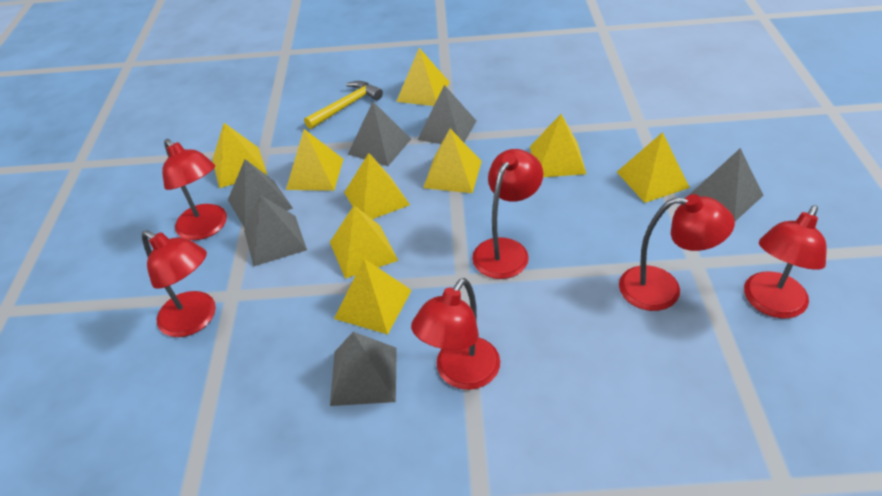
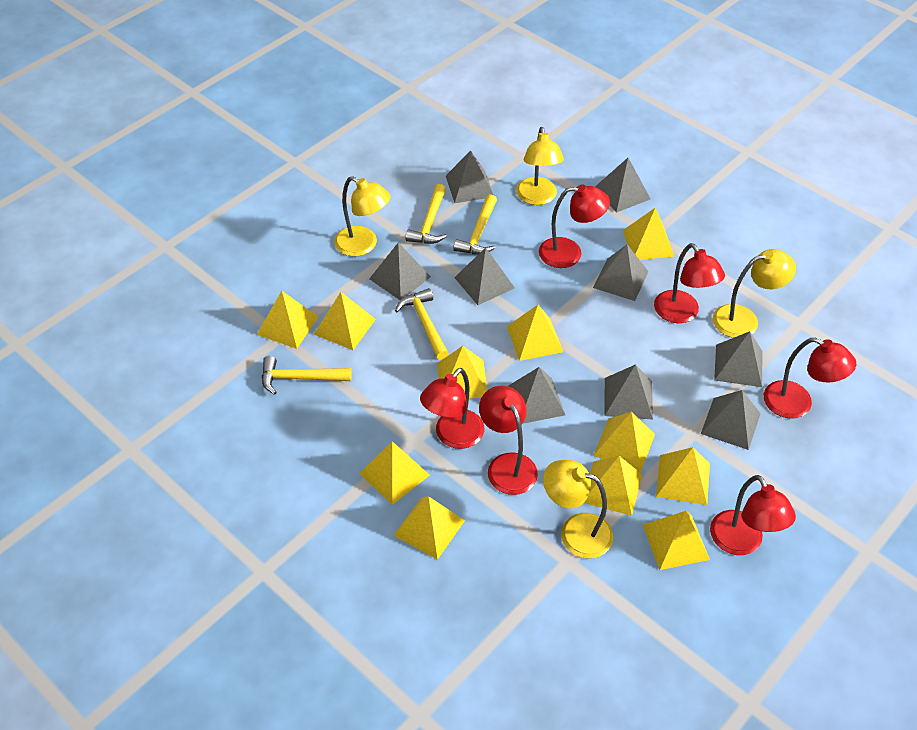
grey pyramid: 6 -> 9
yellow hammer: 1 -> 4
yellow lamp: 0 -> 4
yellow pyramid: 9 -> 11

